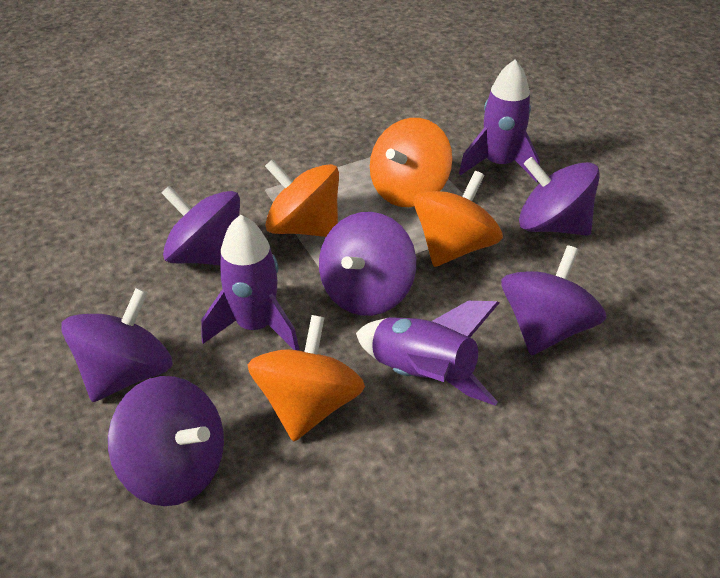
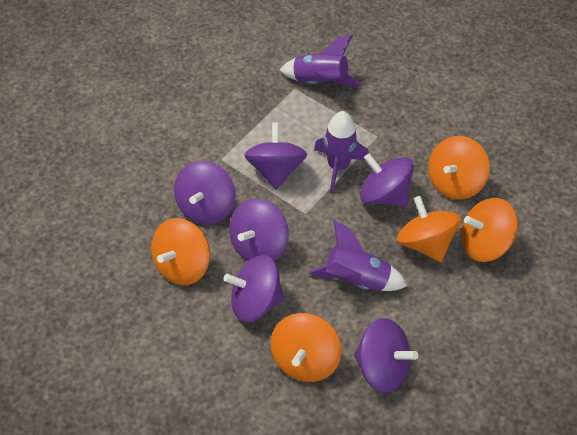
orange spinning top: 4 -> 5

